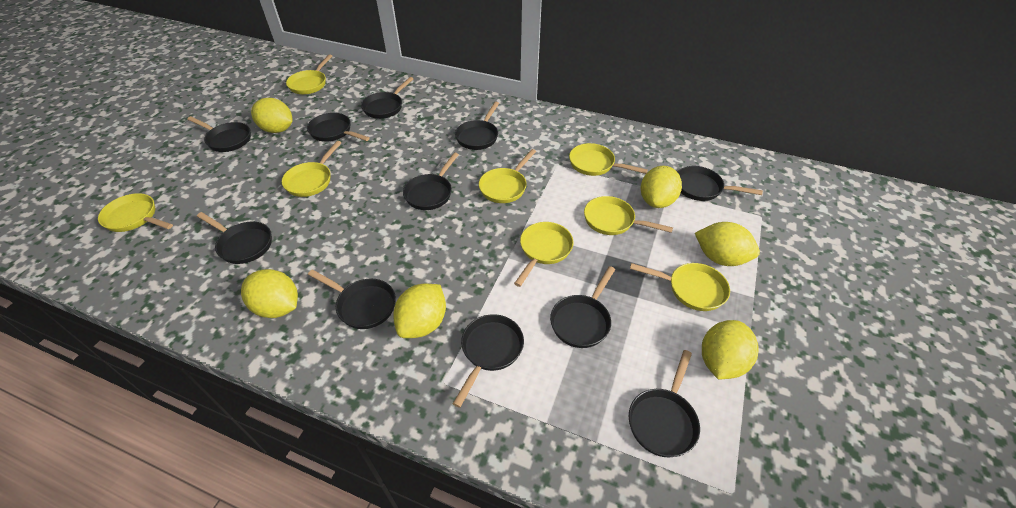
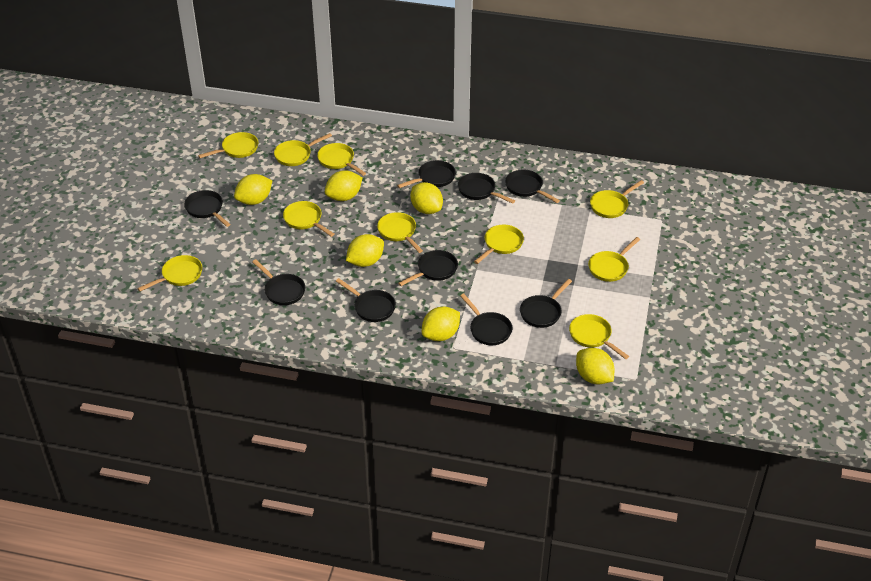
black pan: 11 -> 9
yellow pan: 8 -> 10

